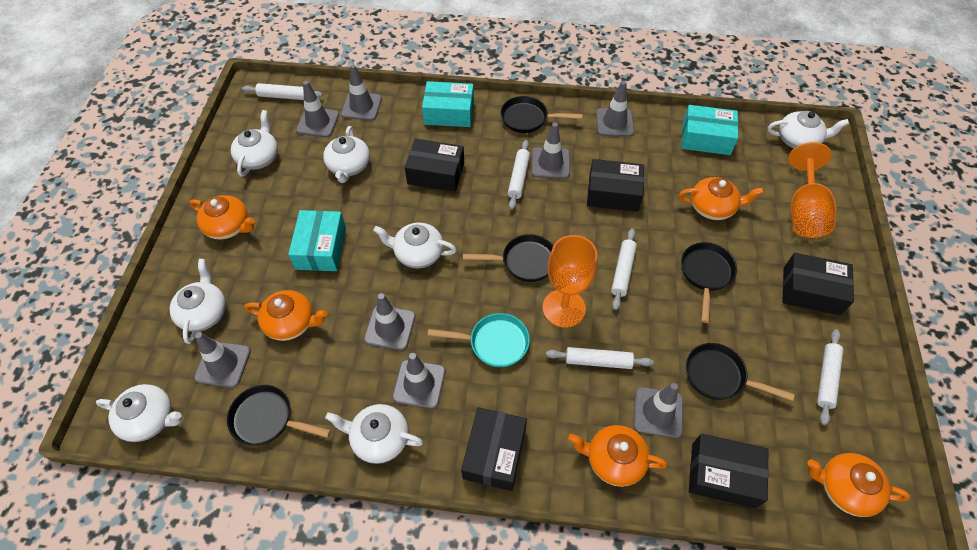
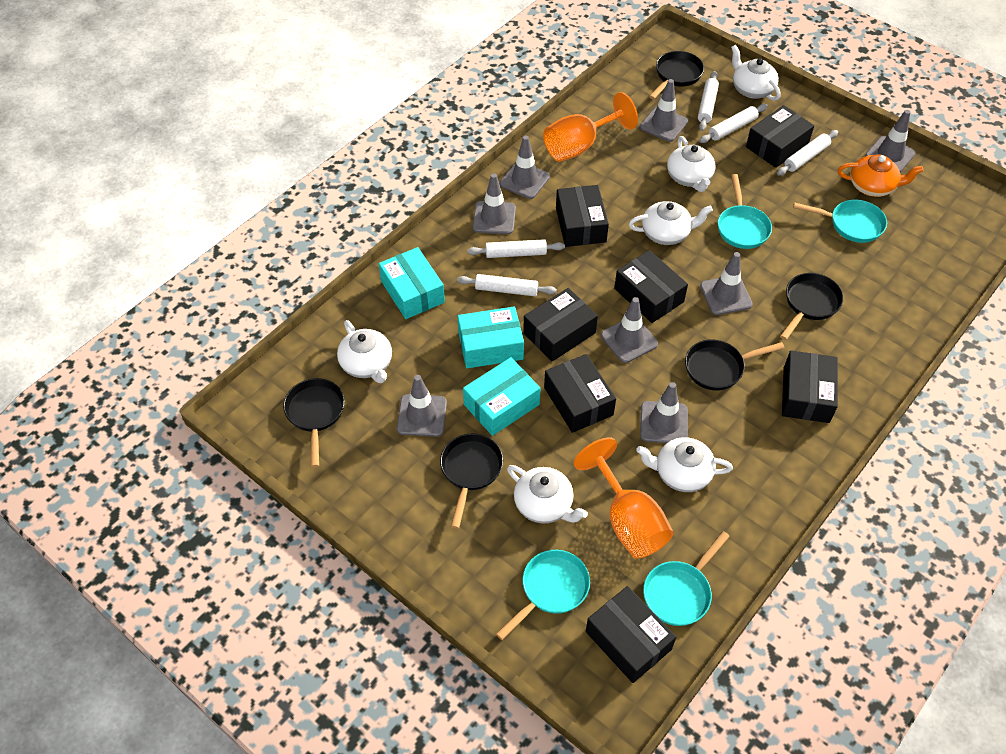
black box: 5 -> 7
orange teapot: 5 -> 1
turquoise pan: 1 -> 4
white teapot: 7 -> 6

